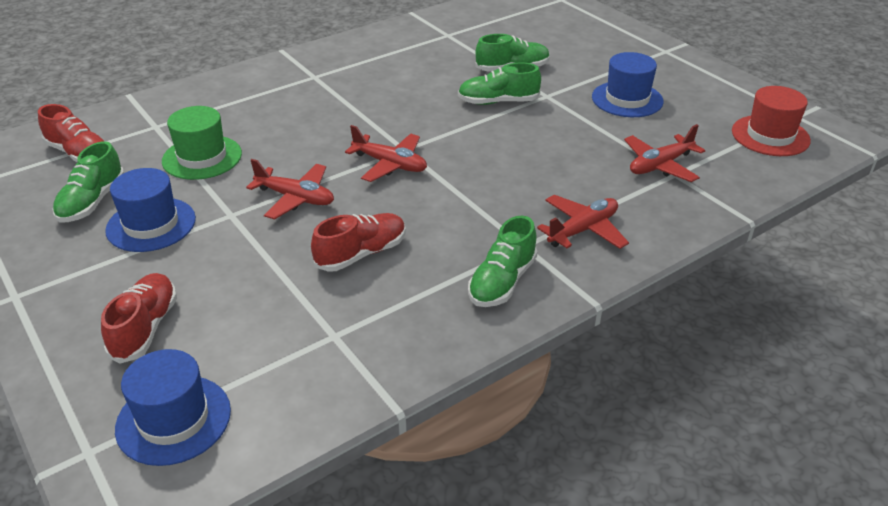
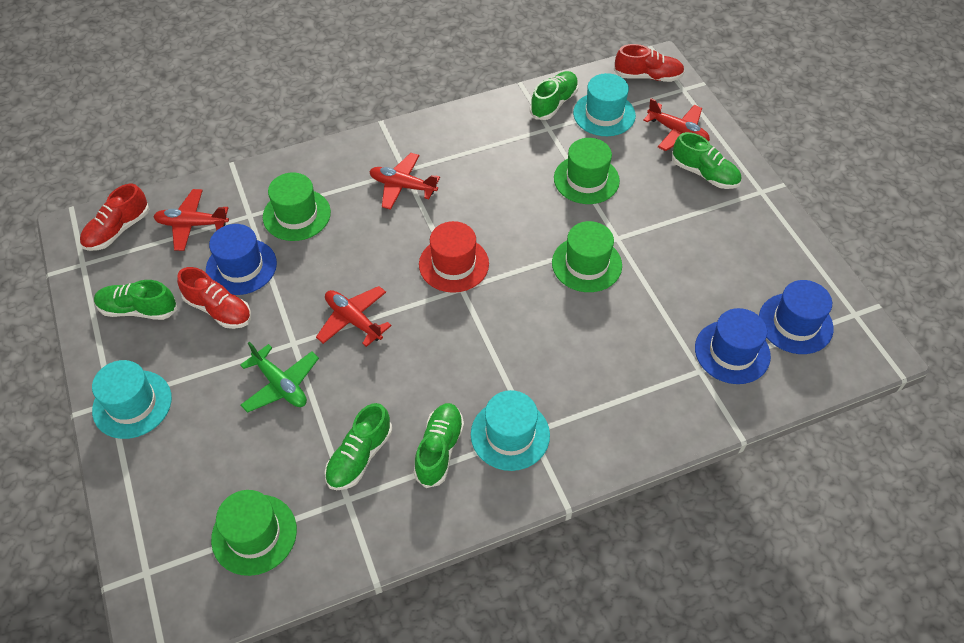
green hat: 1 -> 4
green plane: 0 -> 1
green shoe: 4 -> 5
turquoise hat: 0 -> 3

